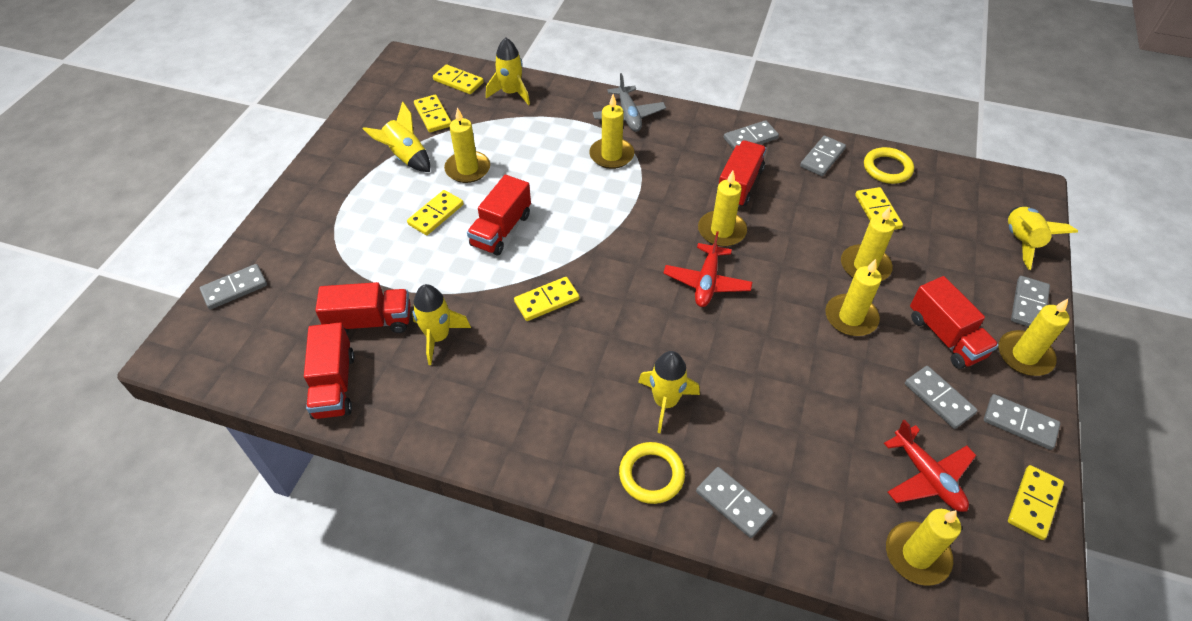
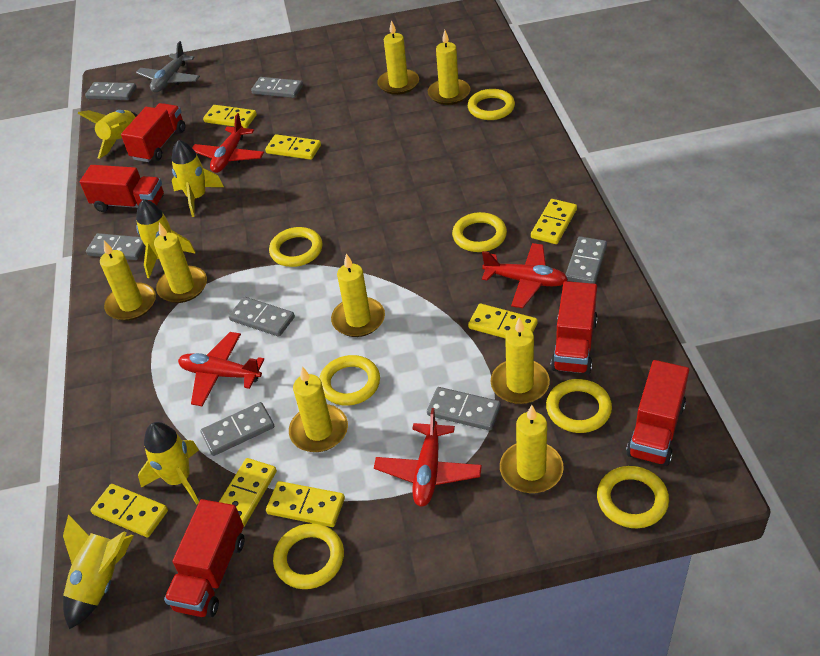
red plane: 2 -> 4
yellow candle: 7 -> 8
yellow domino: 6 -> 7
yellow ring: 2 -> 7

